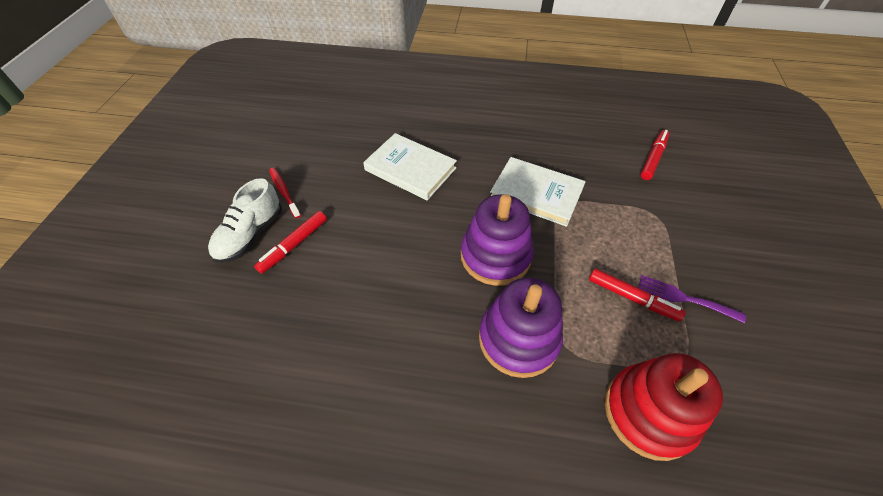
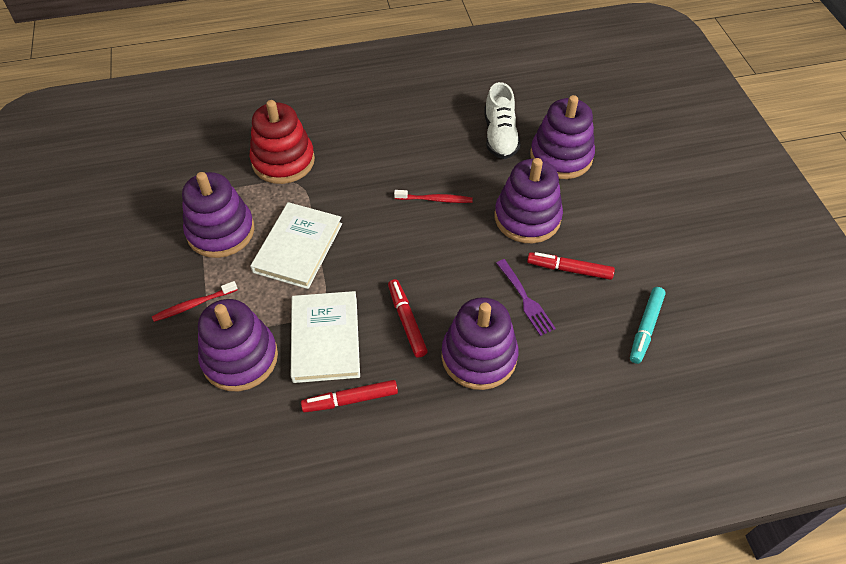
purple stacking toy: 2 -> 5
red toothbrush: 1 -> 2
turquoise marker: 0 -> 1

